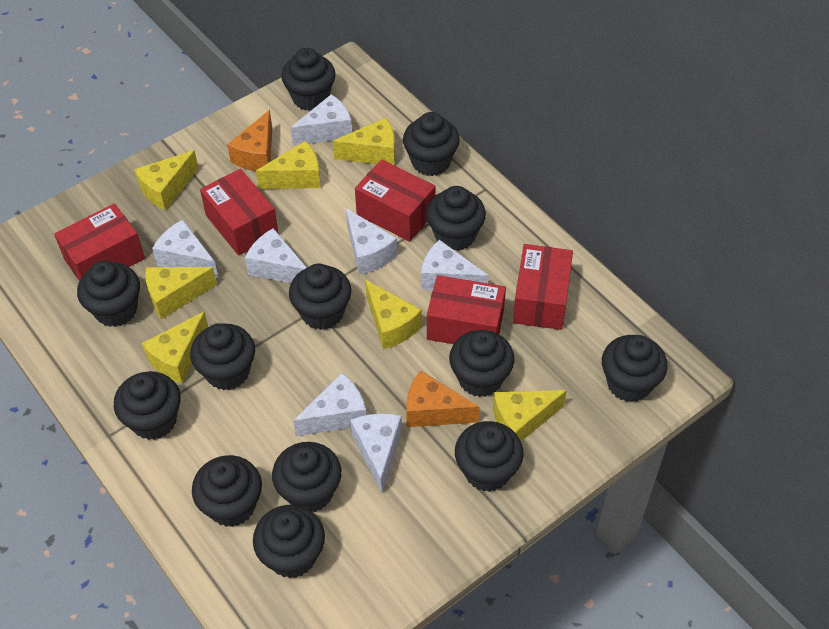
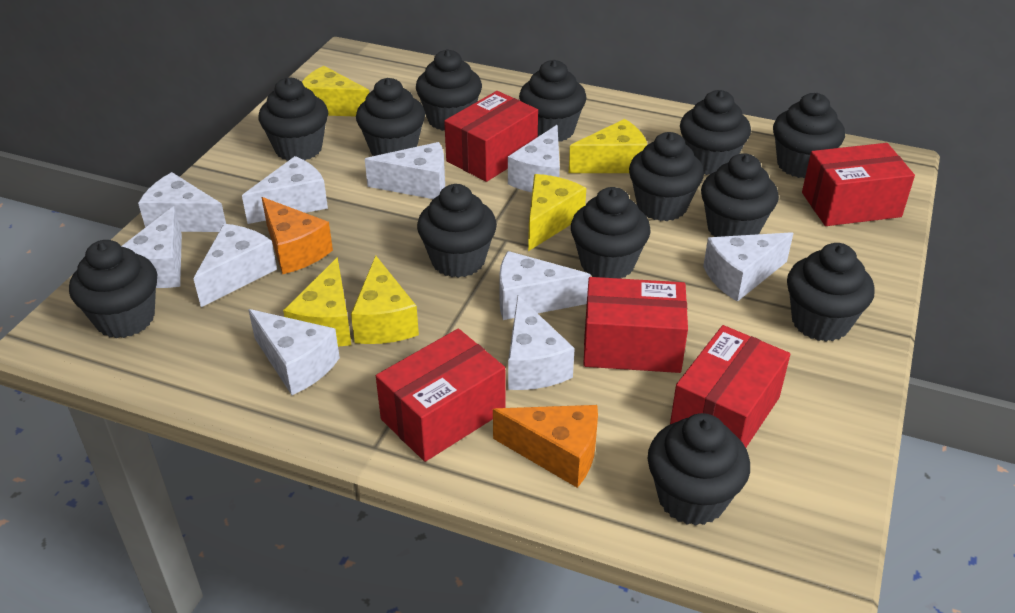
white cheese: 7 -> 10
yellow cheese: 7 -> 5

